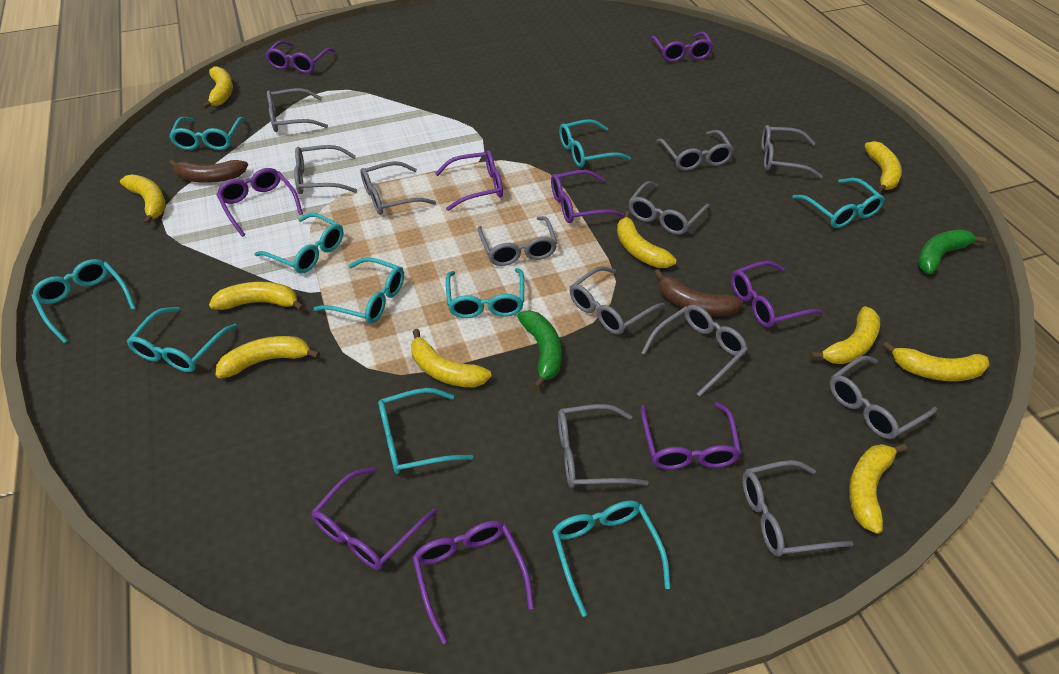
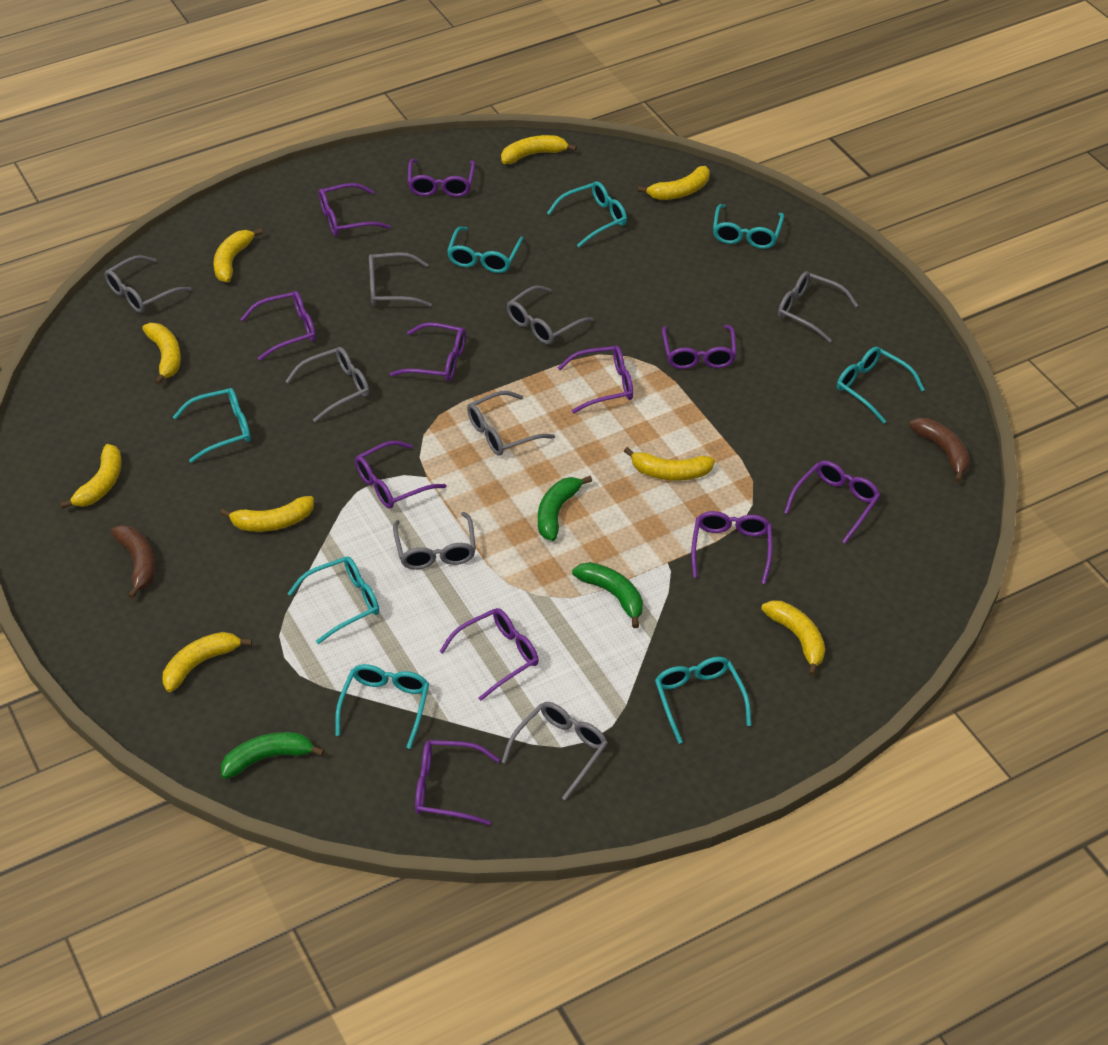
green banana: 2 -> 3
grey glasses: 12 -> 8
purple glasses: 9 -> 11
turquoise glasses: 10 -> 8
yellow banana: 10 -> 9

